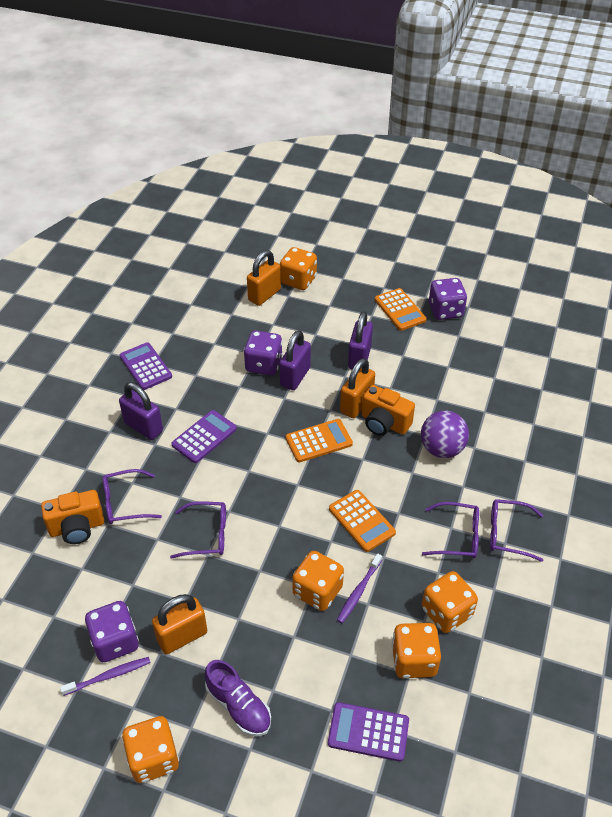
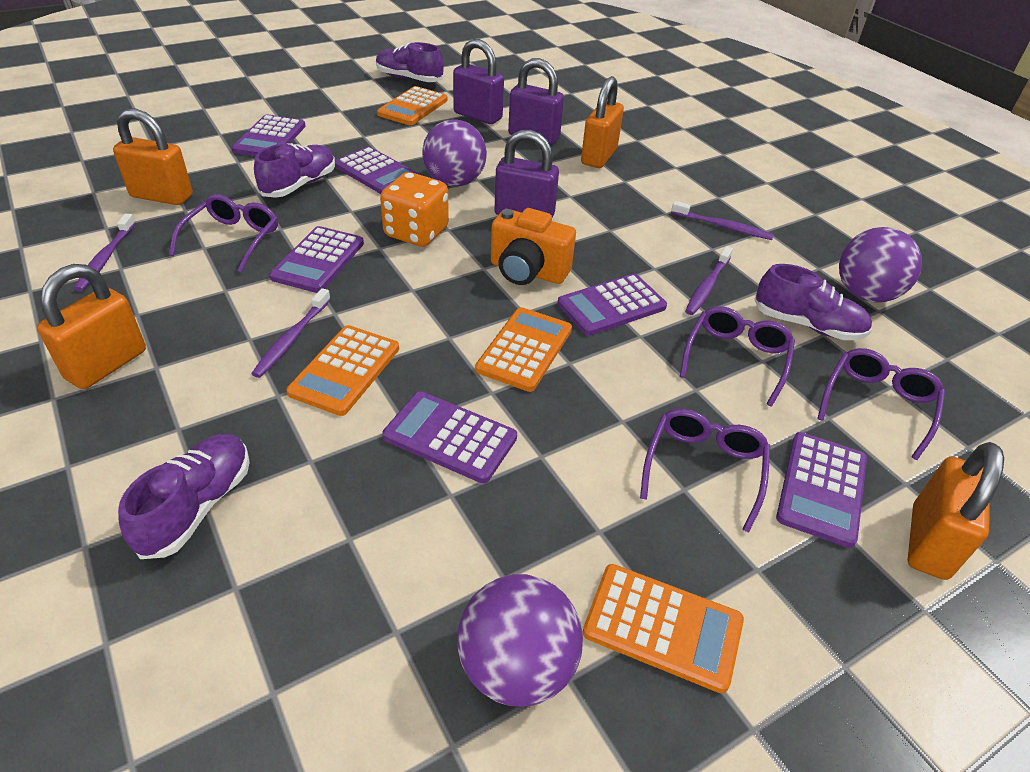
orange calculator: 3 -> 4
orange camera: 2 -> 1
orange dice: 5 -> 1
orange padlock: 3 -> 4
purple ball: 1 -> 3
purple calculator: 3 -> 6
purple dice: 3 -> 0
purple shoe: 1 -> 4
purple toothbrush: 2 -> 4

